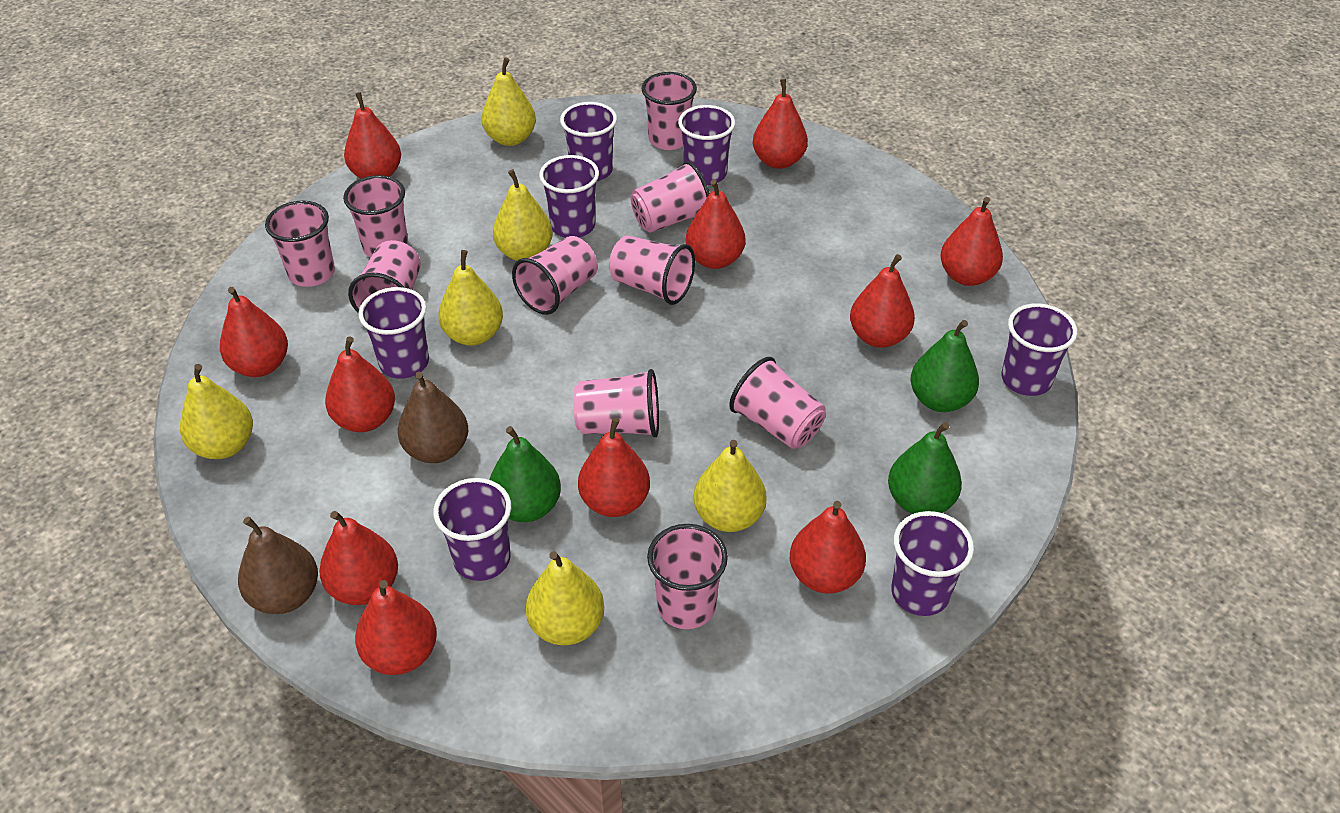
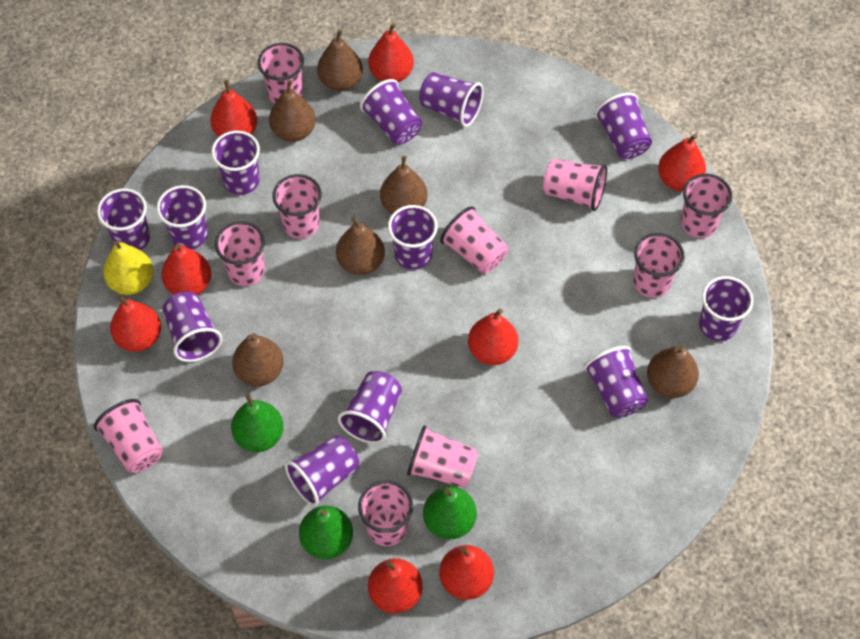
brown pear: 2 -> 6
purple cup: 7 -> 12
red pear: 11 -> 8
yellow pear: 6 -> 1

